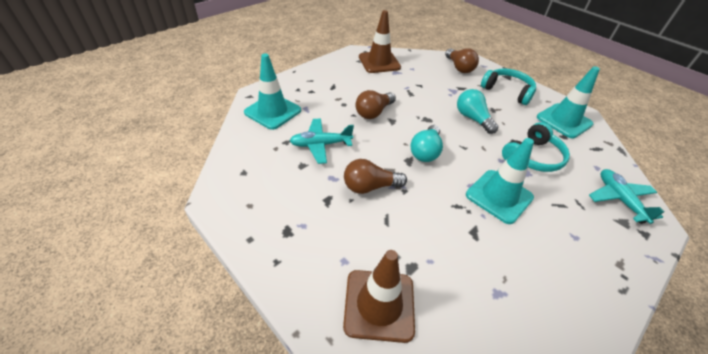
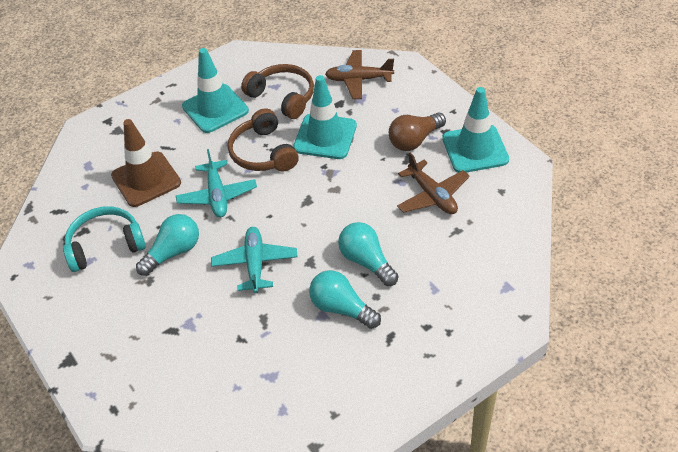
brown headphones: 0 -> 2
brown light bulb: 3 -> 1
brown plane: 0 -> 2
brown traffic cone: 2 -> 1
turquoise headphones: 2 -> 1
turquoise light bulb: 2 -> 3

